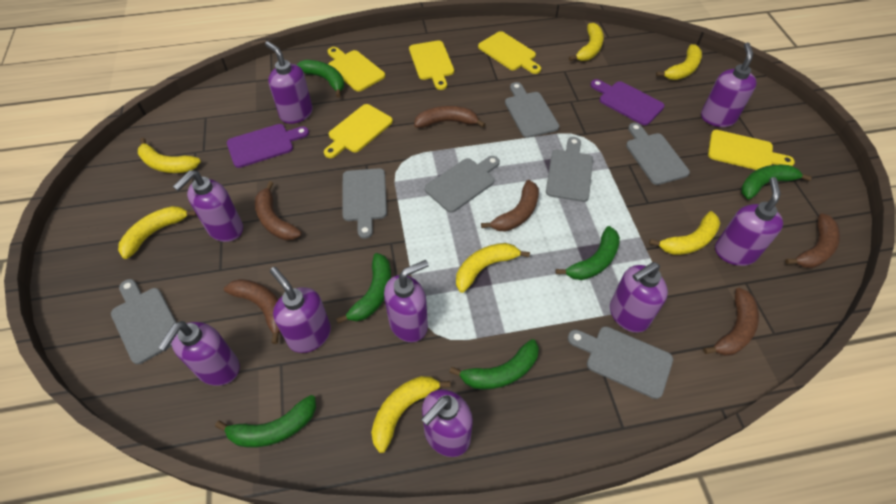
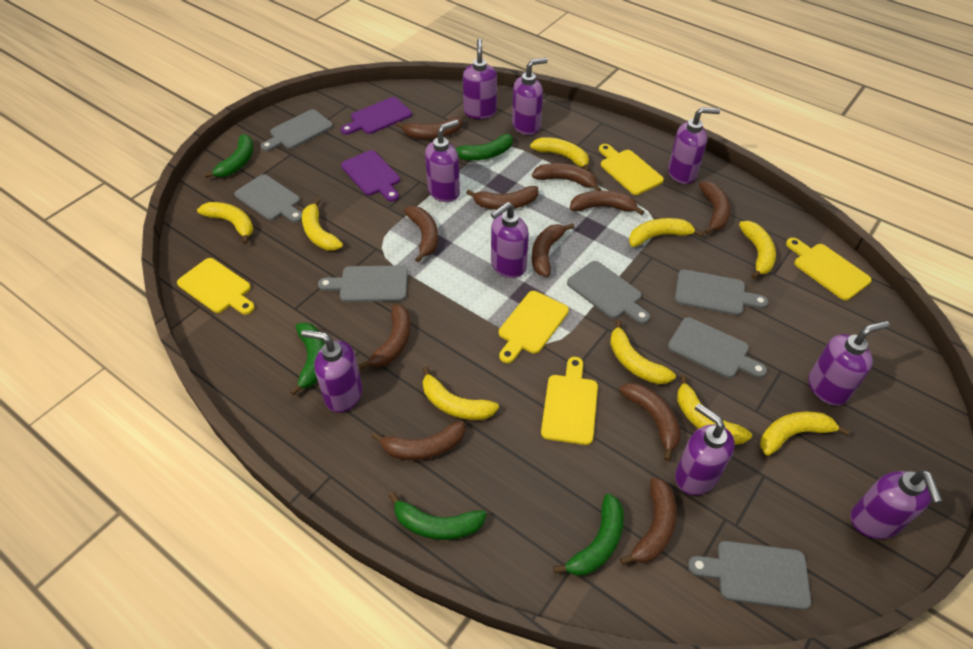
brown banana: 6 -> 11
green banana: 6 -> 5
yellow banana: 7 -> 9

